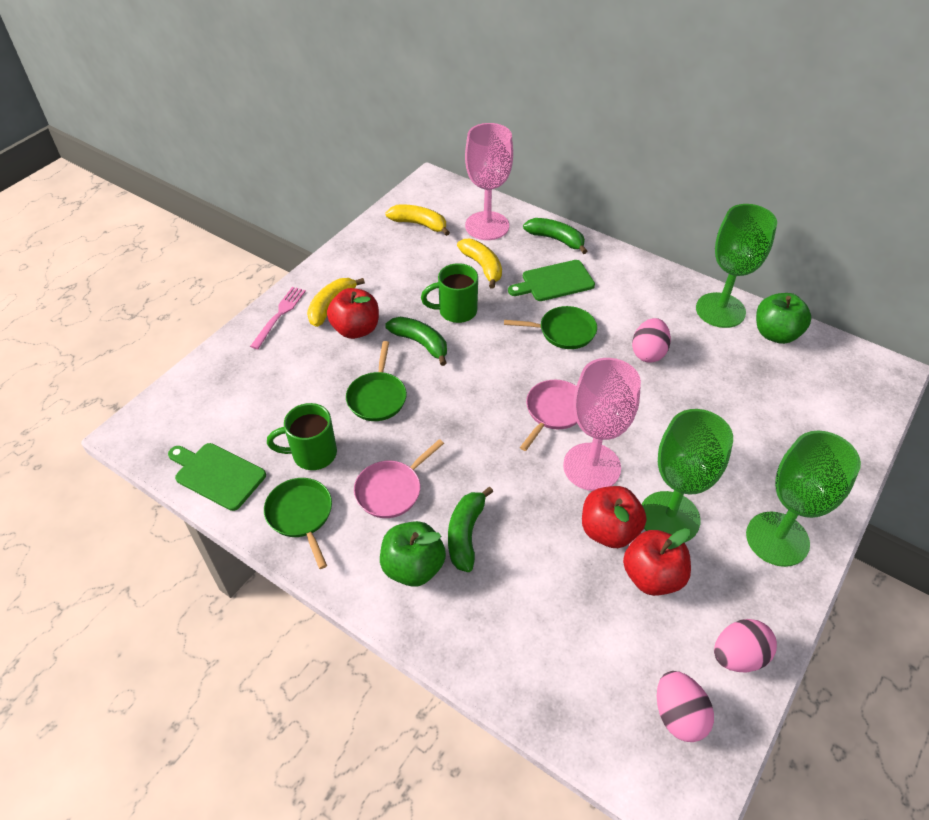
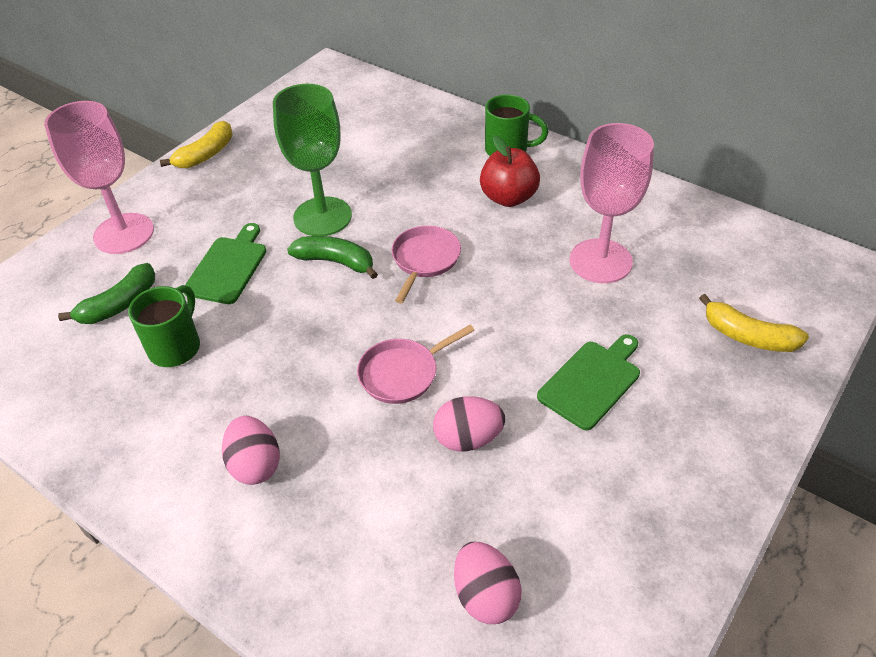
green apple: 2 -> 0
green banana: 3 -> 2
green goblet: 3 -> 1
green pan: 3 -> 0
pink fork: 1 -> 0
red apple: 3 -> 1
yellow banana: 3 -> 2

